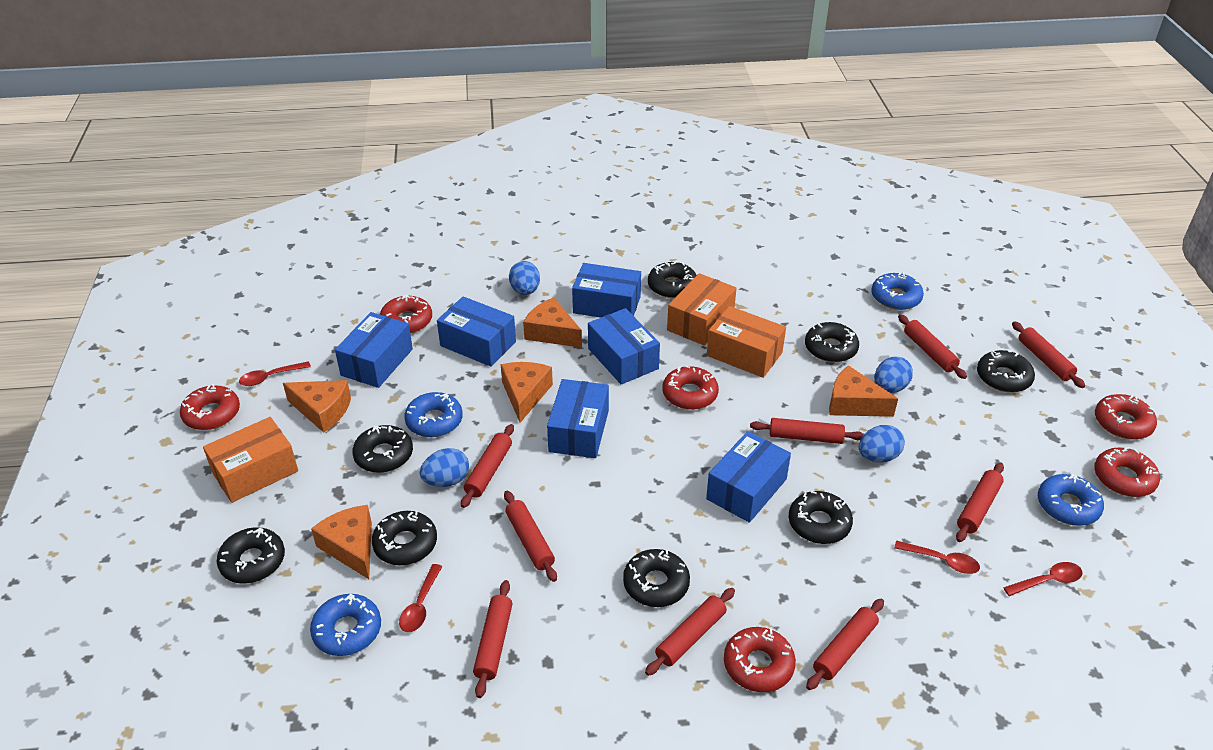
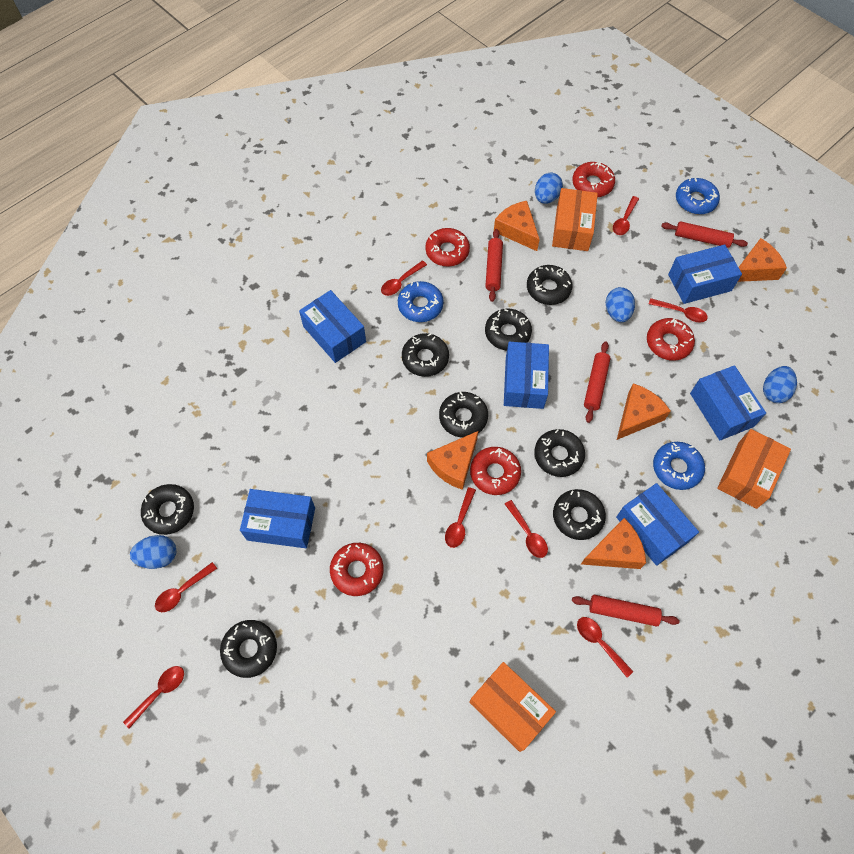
blue donut: 4 -> 3
red donut: 6 -> 5
red rolling pin: 9 -> 4
red spoon: 4 -> 8

